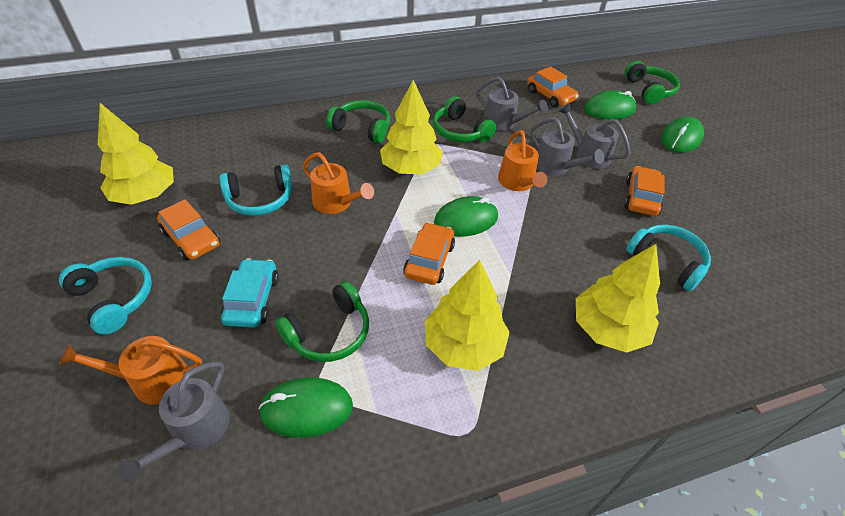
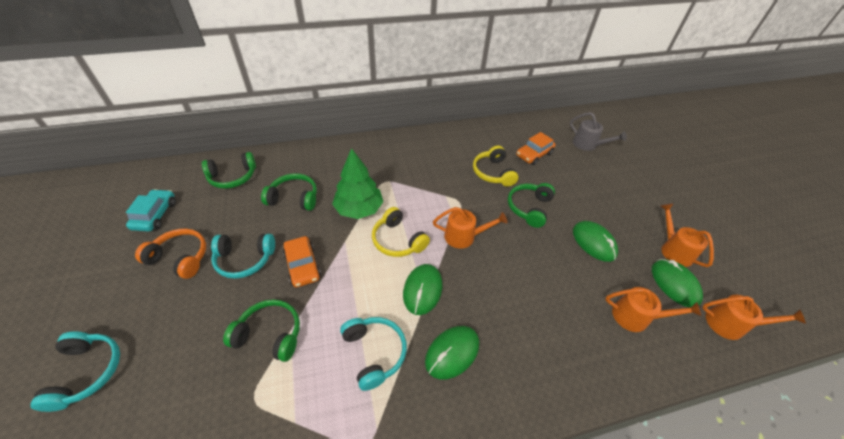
green tree: 0 -> 1
grey watering can: 4 -> 1
orange car: 4 -> 2
orange headphones: 0 -> 1
orange watering can: 3 -> 4
yellow headphones: 0 -> 2
yellow tree: 4 -> 0

